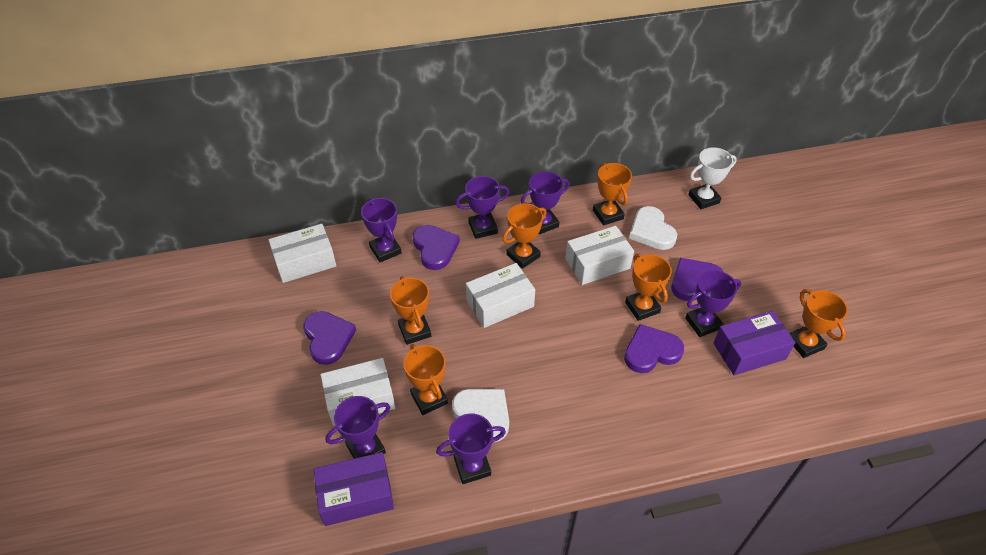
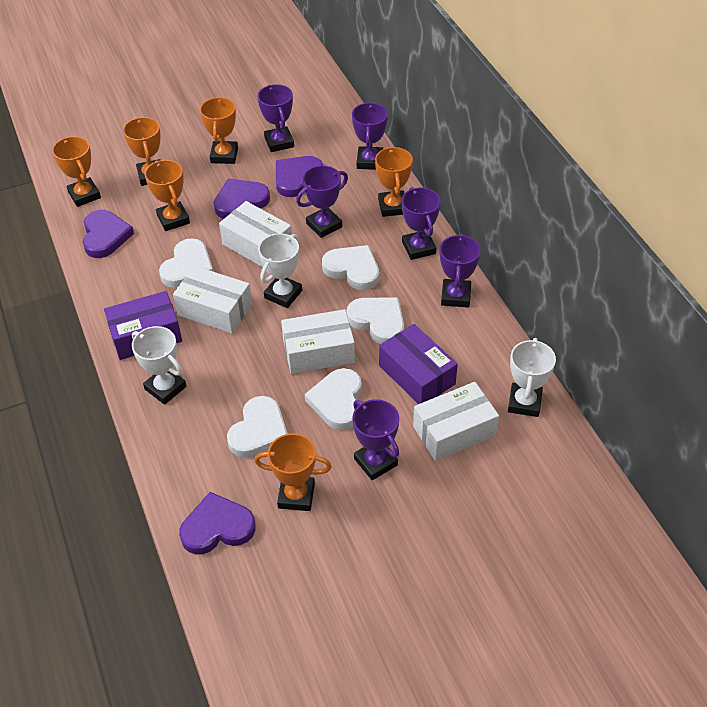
white heart: 2 -> 5
white trophy: 1 -> 3

